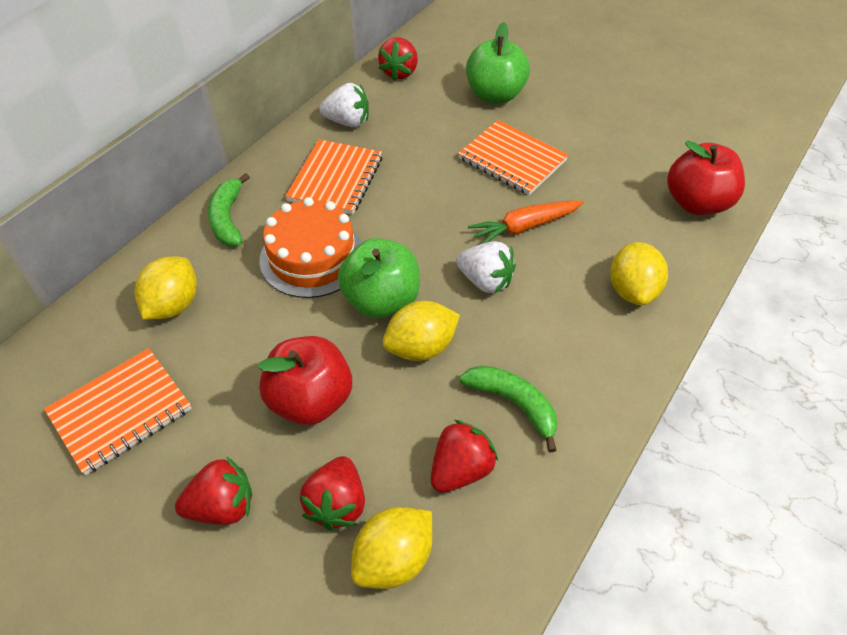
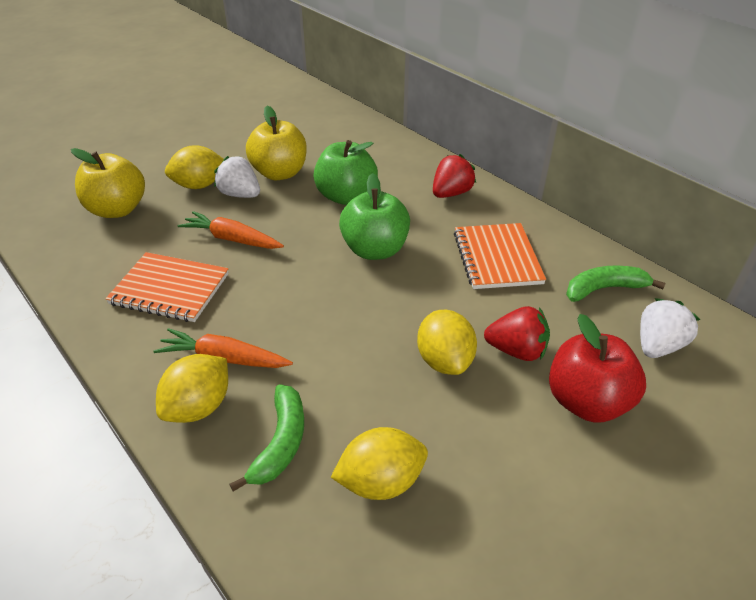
orange cake: 1 -> 0
orange carrot: 1 -> 2
orange notebook: 3 -> 2
red apple: 2 -> 1
red strawberry: 4 -> 2
yellow apple: 0 -> 2

